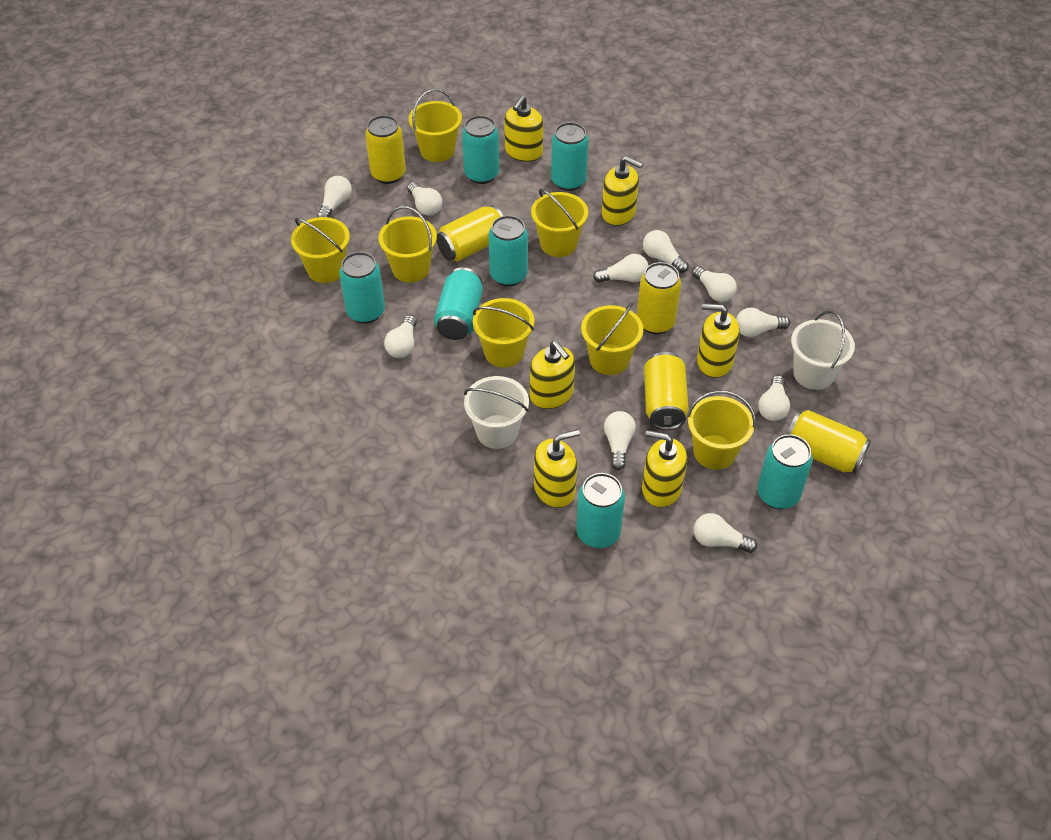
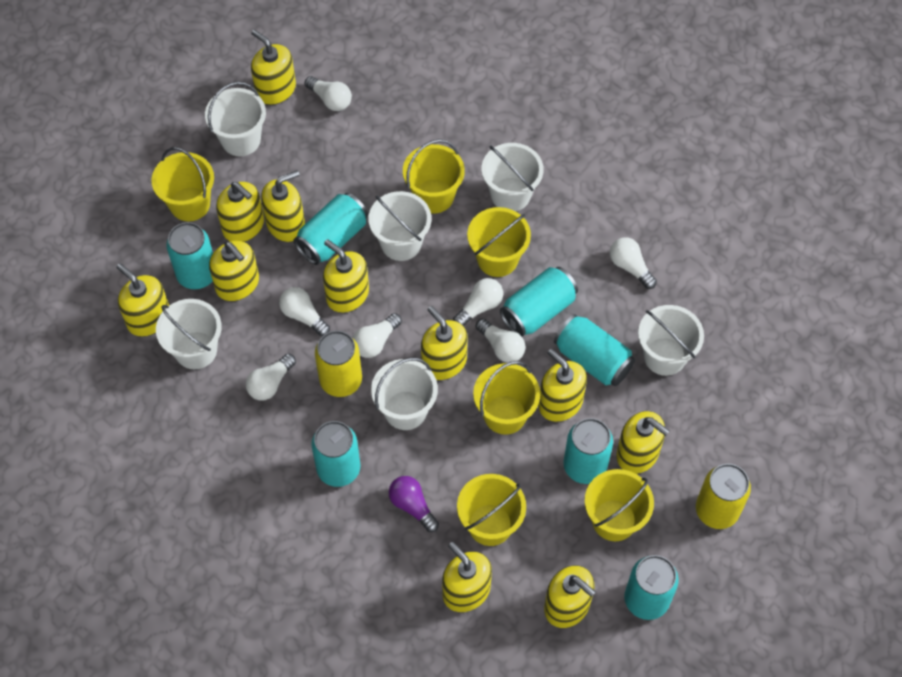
purple light bulb: 0 -> 1
white bucket: 2 -> 6
white light bulb: 10 -> 7
yellow bucket: 7 -> 6
yellow can: 5 -> 2
yellow soap dispenser: 6 -> 11

